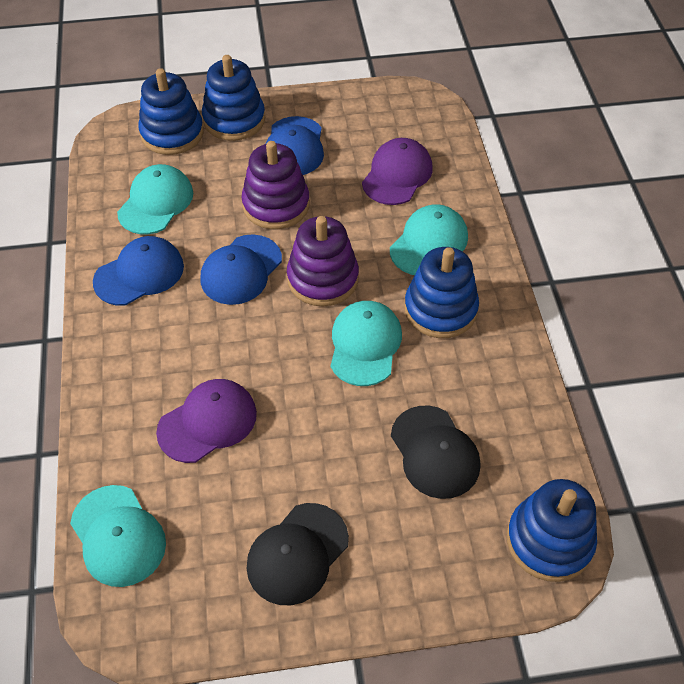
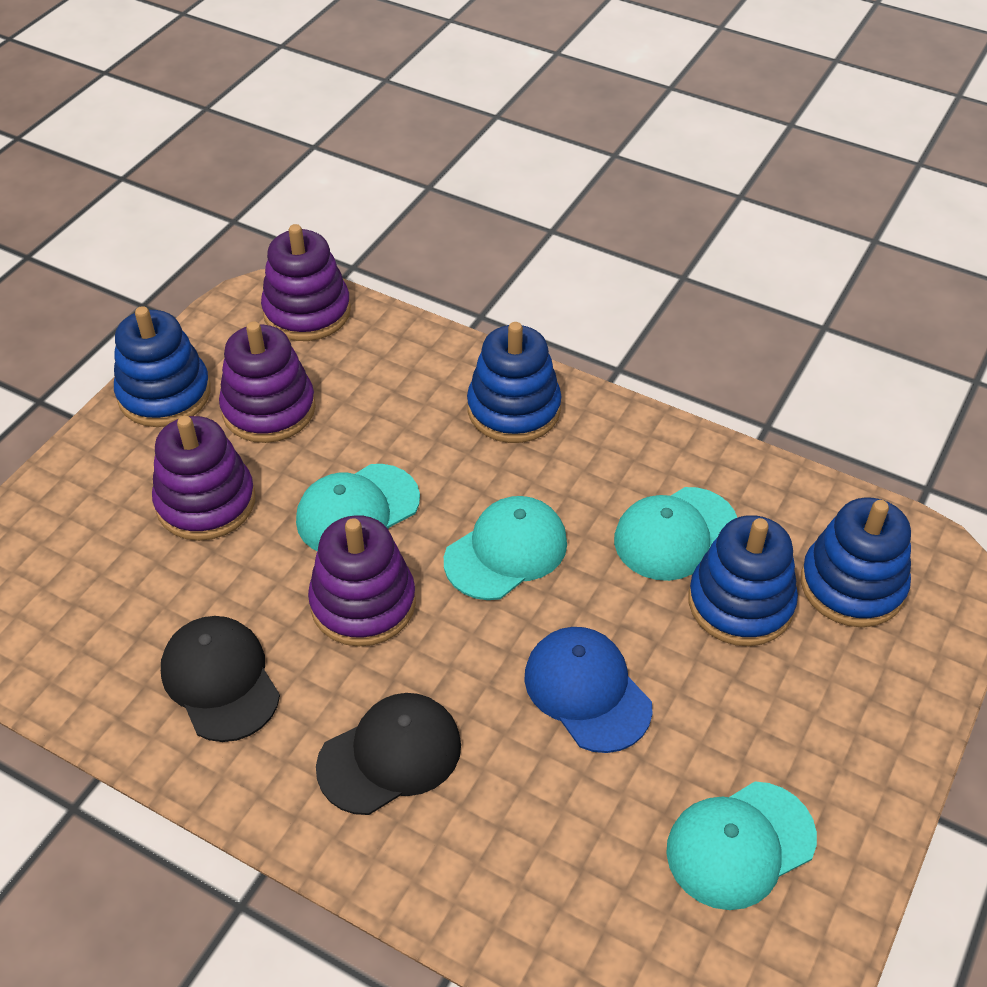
blue cap: 3 -> 1
purple cap: 2 -> 0
purple stacking toy: 2 -> 4

